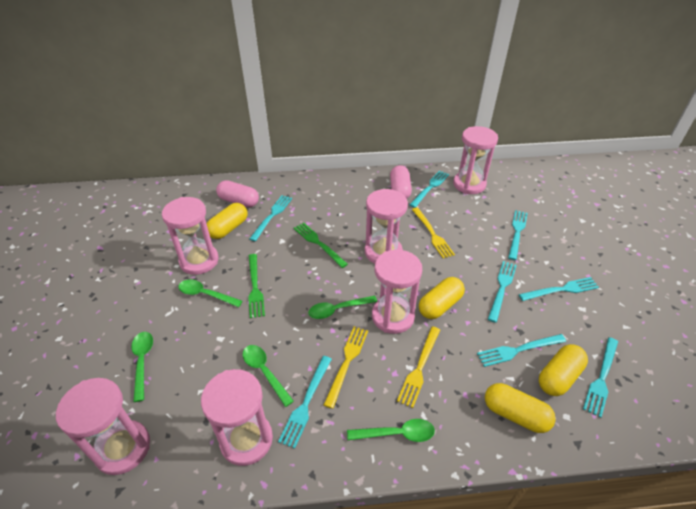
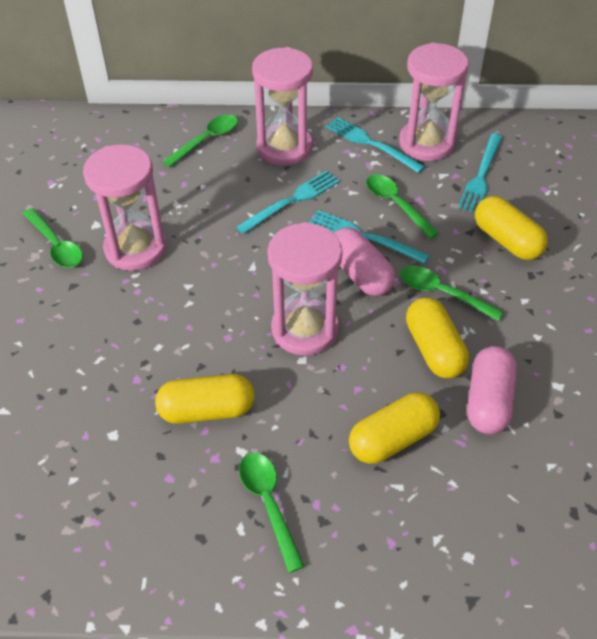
green fork: 2 -> 0
pink hourglass: 6 -> 4
turquoise fork: 8 -> 4
yellow fork: 3 -> 0

